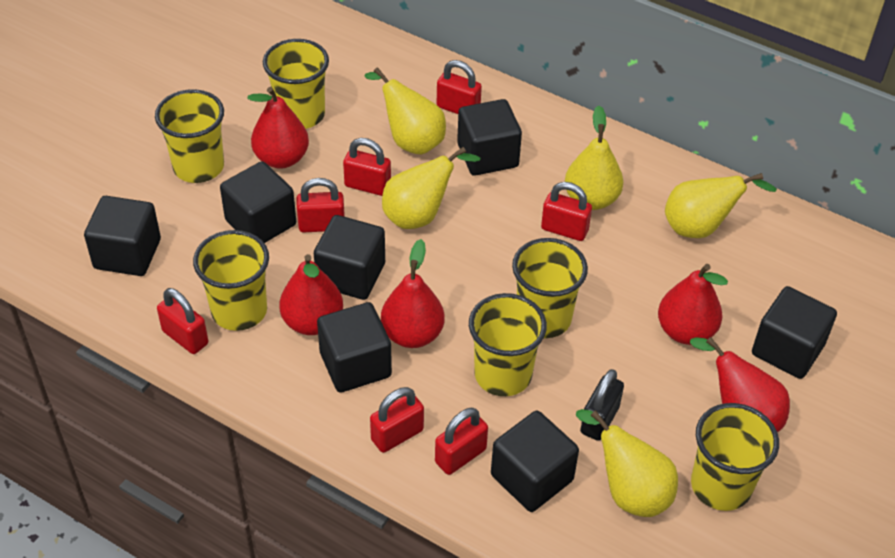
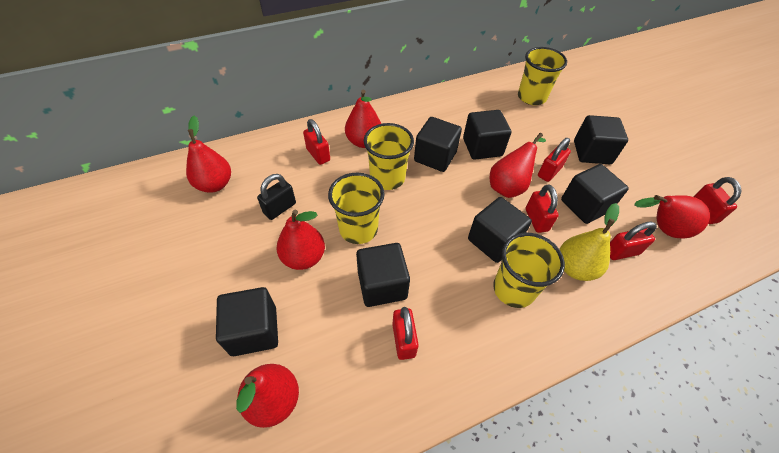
red padlock: 7 -> 6
red pear: 5 -> 6
yellow cup: 6 -> 4
yellow pear: 5 -> 1

